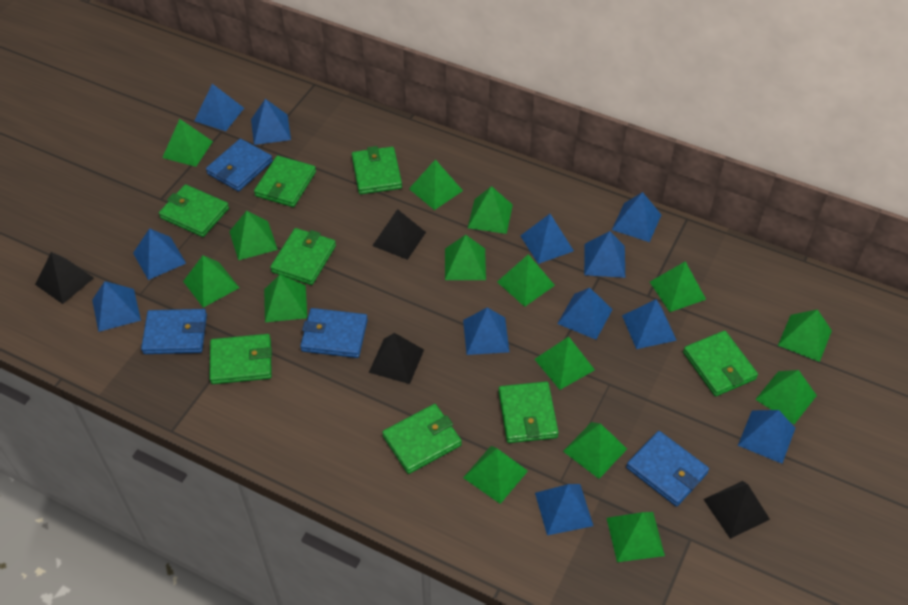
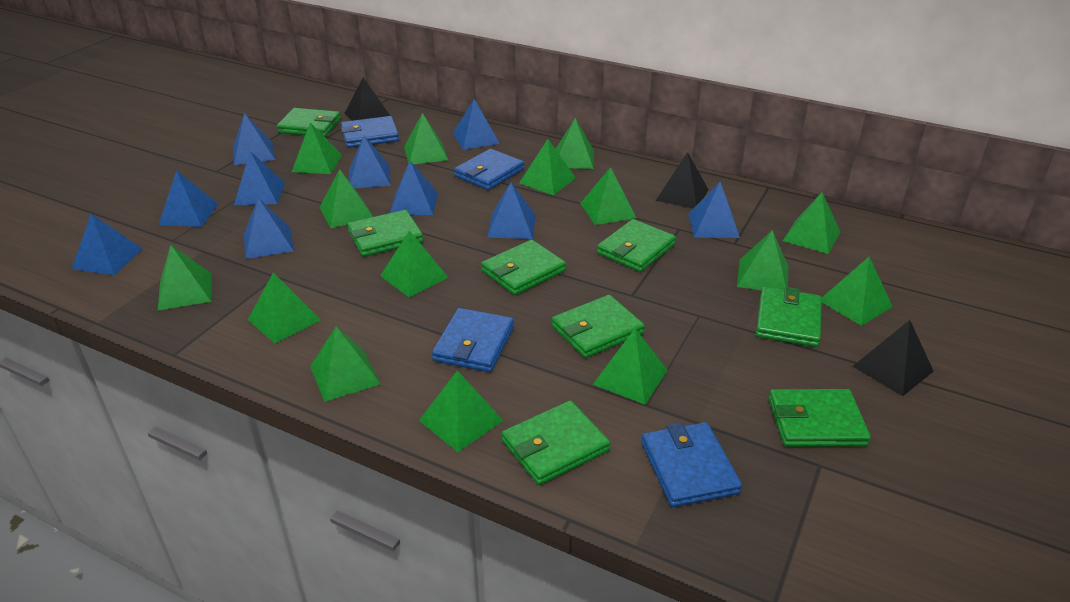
black pyramid: 4 -> 3
blue pyramid: 12 -> 10

